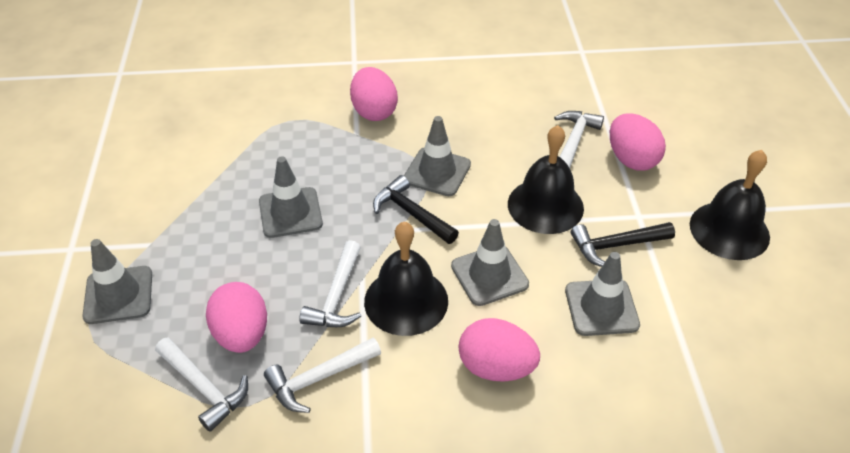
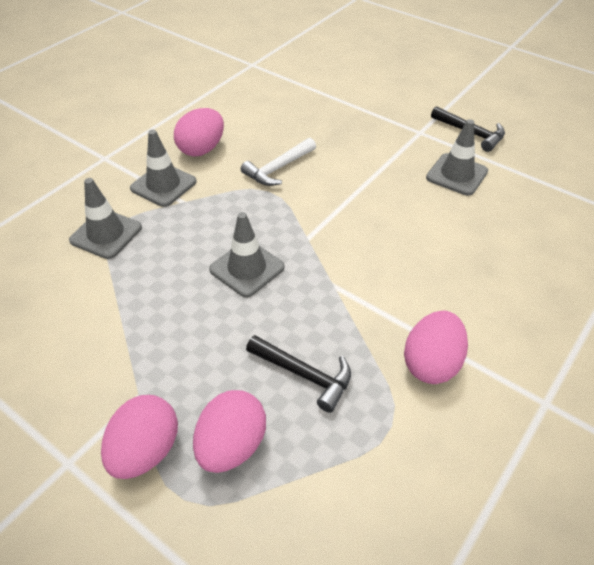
black bell: 3 -> 0
grey traffic cone: 5 -> 4
white hammer: 4 -> 1

